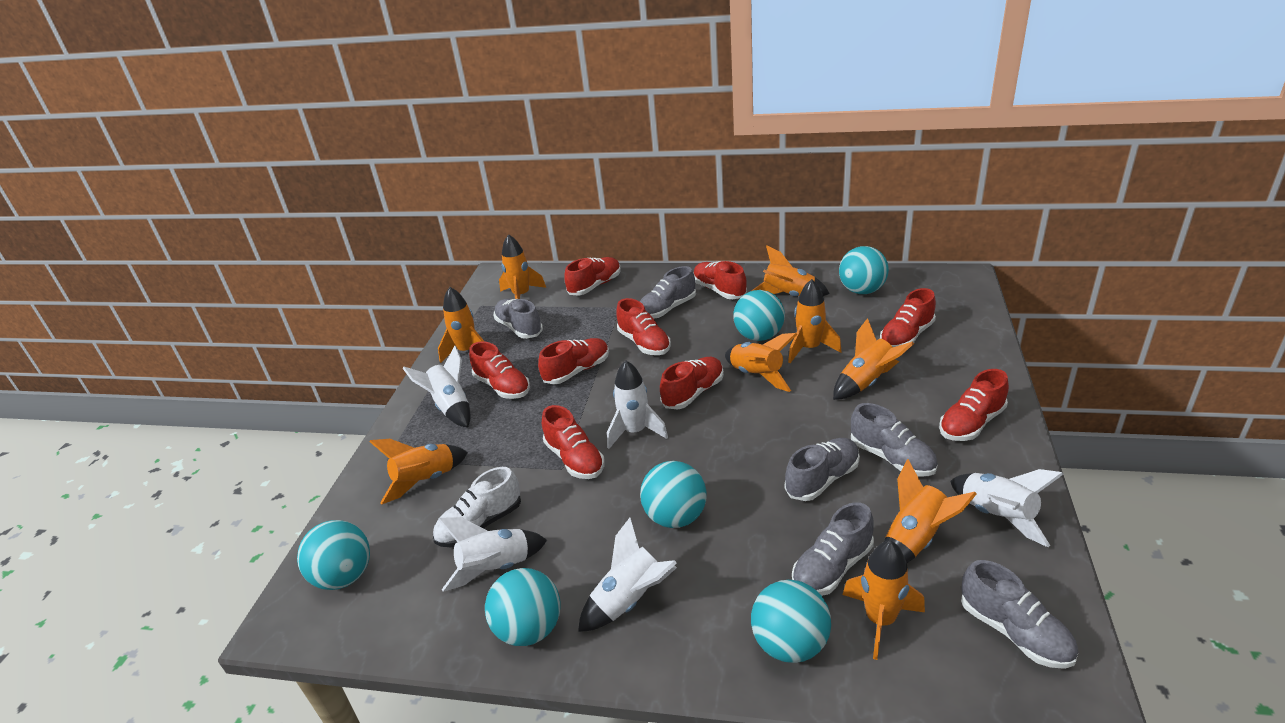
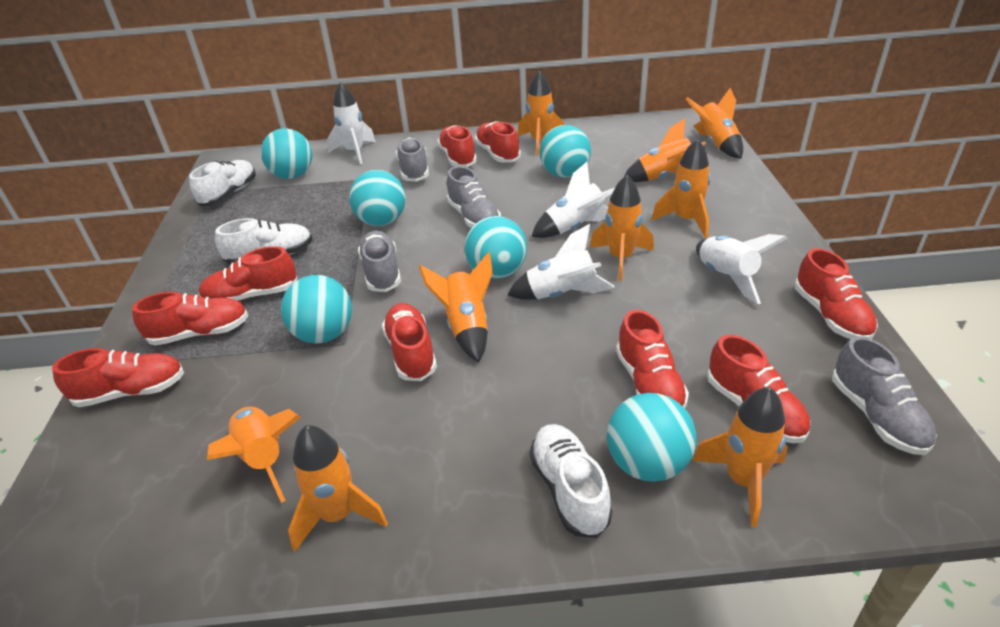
grey shoe: 6 -> 4
white rocket: 5 -> 4
white shoe: 1 -> 3

